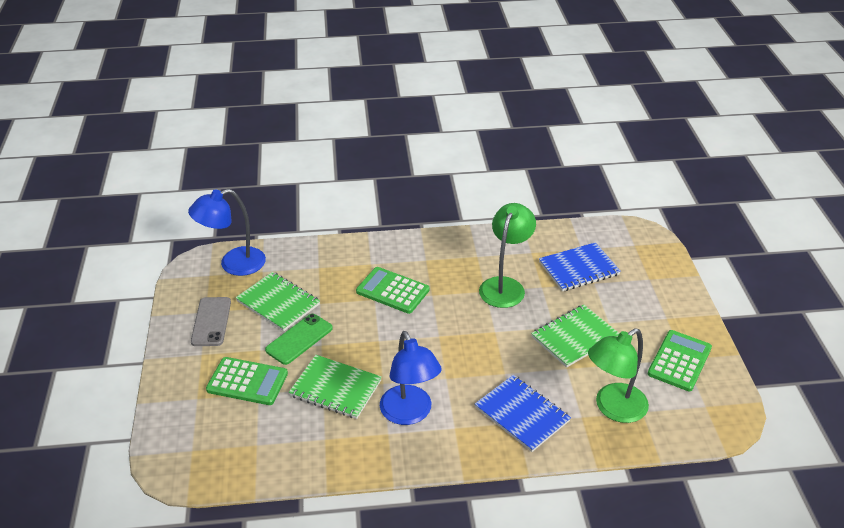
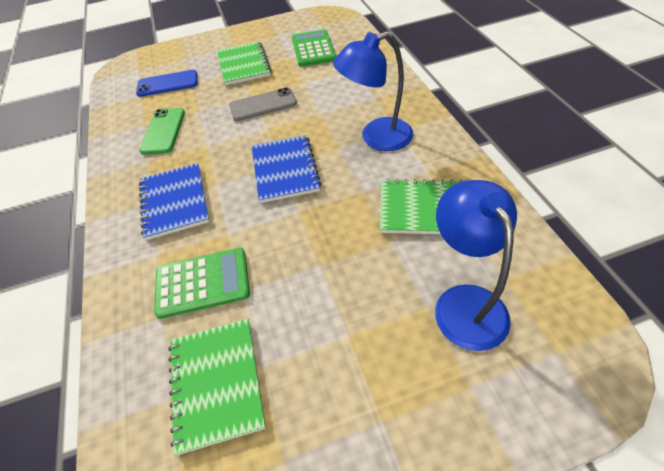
blue phone: 0 -> 1
green calculator: 3 -> 2
green lamp: 2 -> 0

